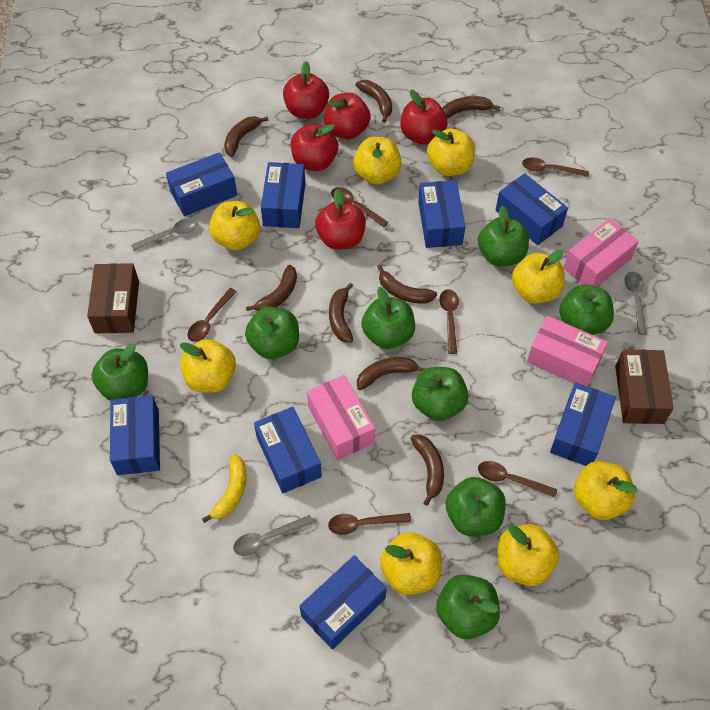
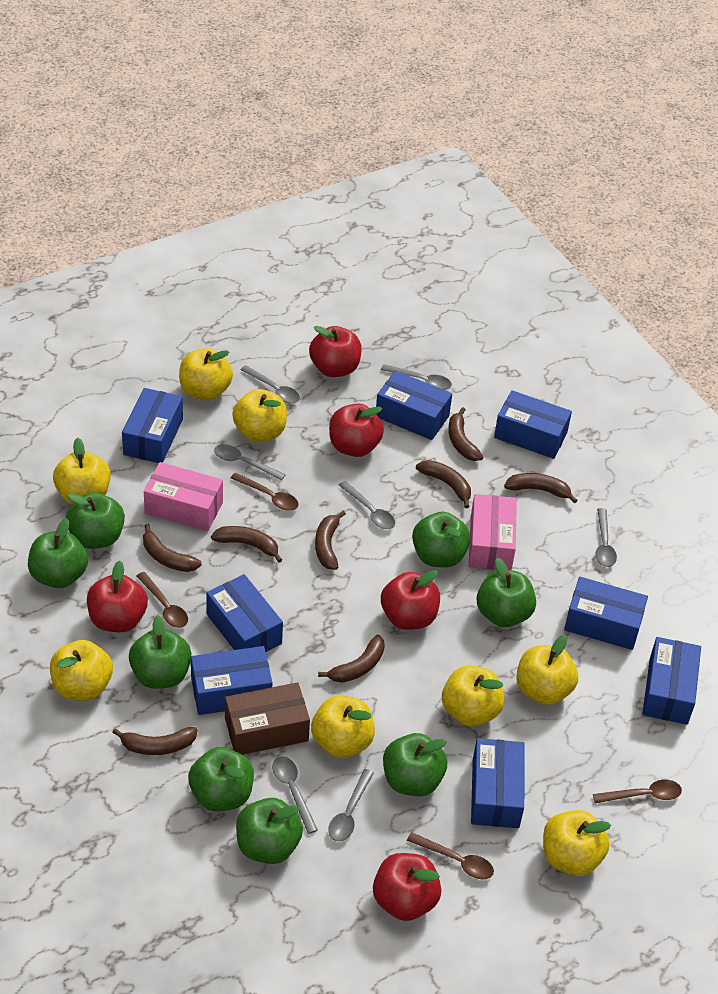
brown box: 2 -> 1
brown spoon: 6 -> 4
grey spoon: 3 -> 7
pink box: 3 -> 2
yellow banana: 1 -> 0

